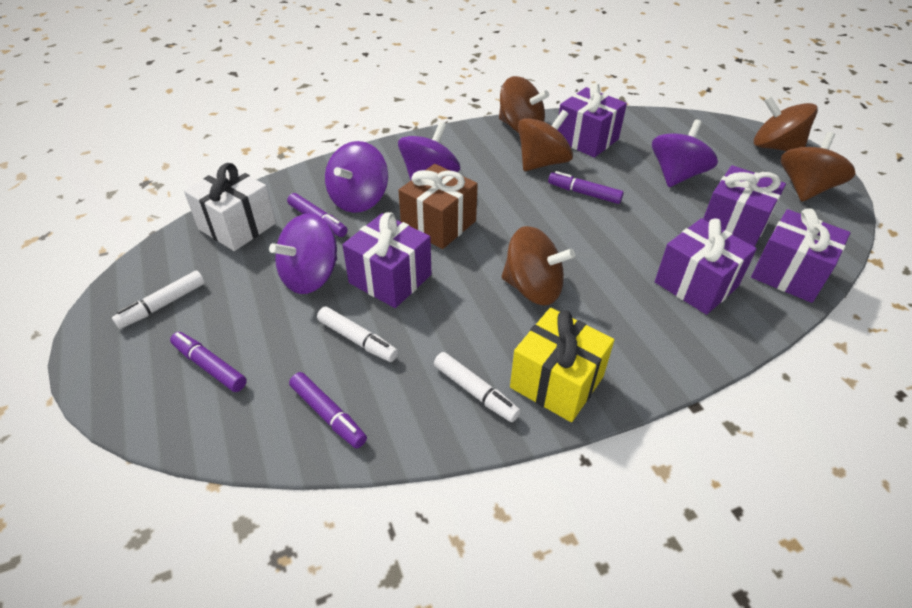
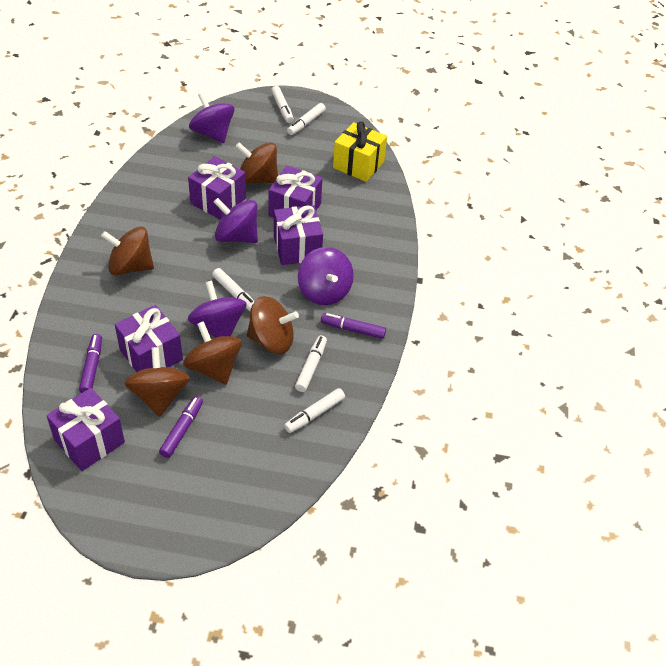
brown gift: 1 -> 0
purple marker: 4 -> 3
white gift: 1 -> 0
white marker: 3 -> 5

